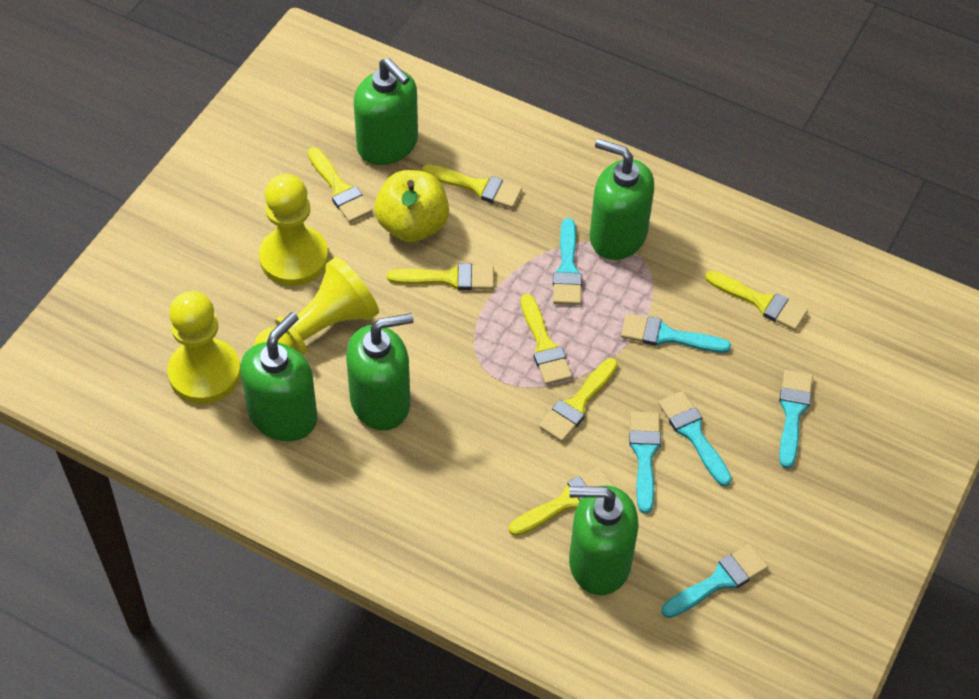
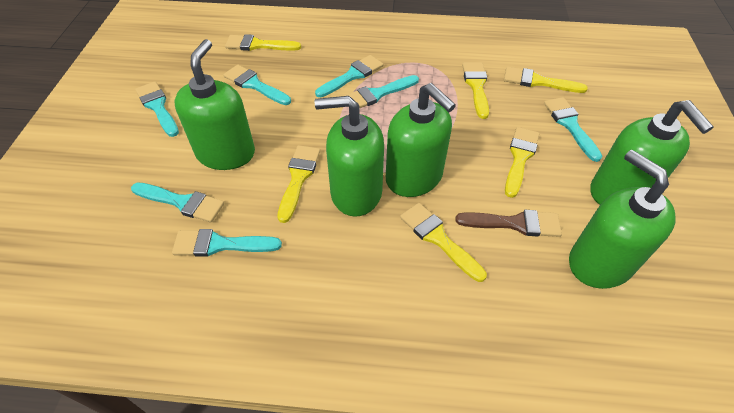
brown brush: 0 -> 1
turquoise brush: 6 -> 7
yellow apple: 1 -> 0
yellow brush: 7 -> 6
yellow pawn: 3 -> 0

